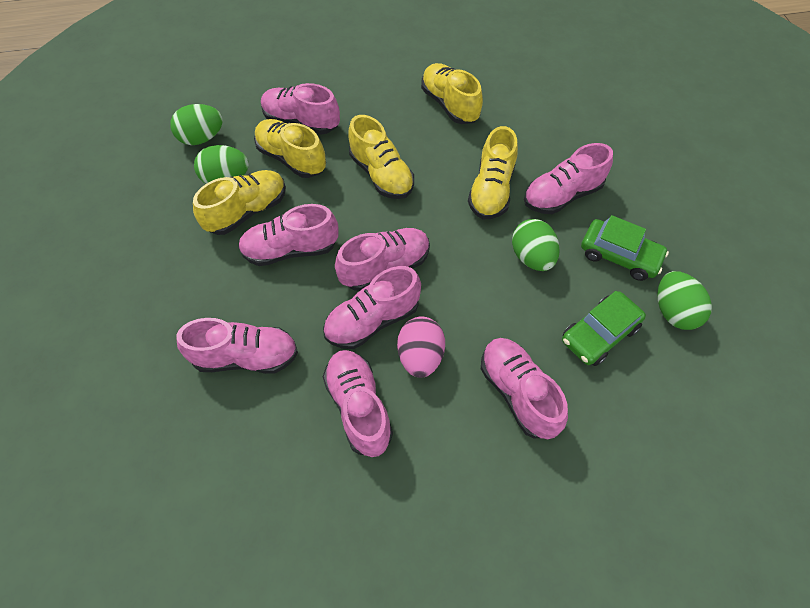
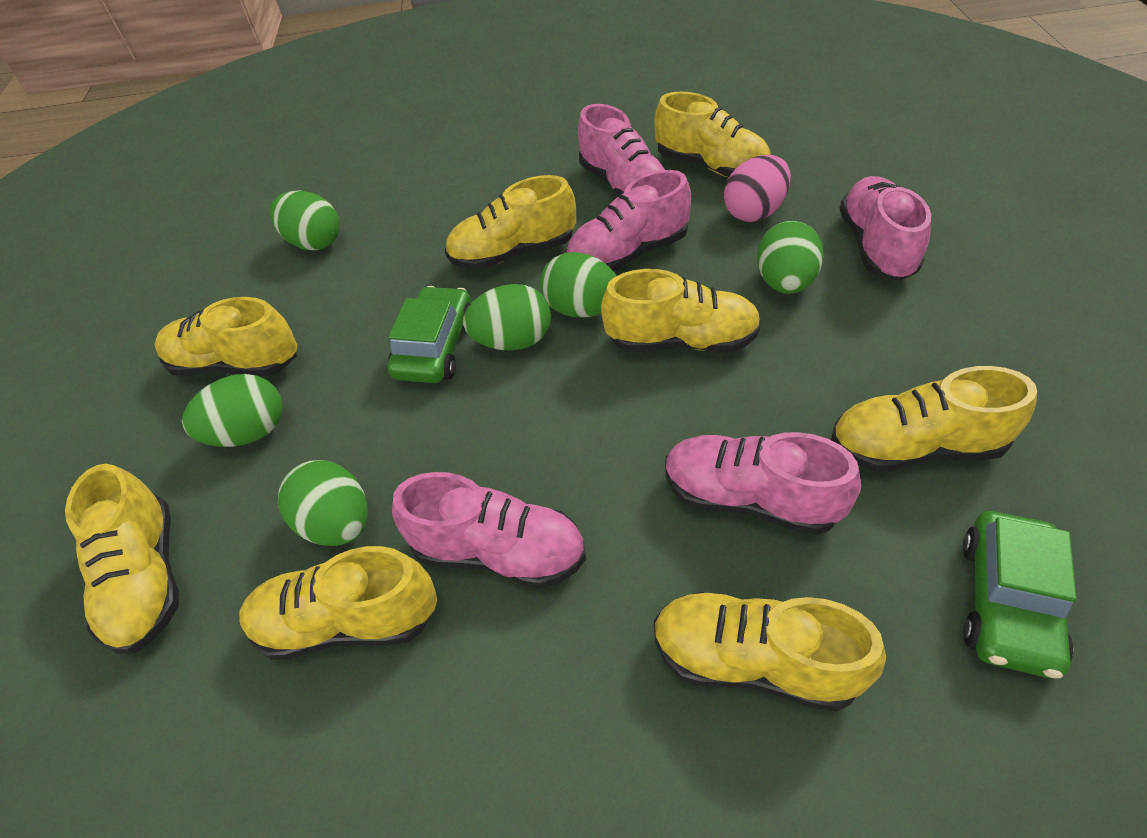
green egg: 4 -> 6
pink shoe: 8 -> 5
yellow shoe: 5 -> 8

